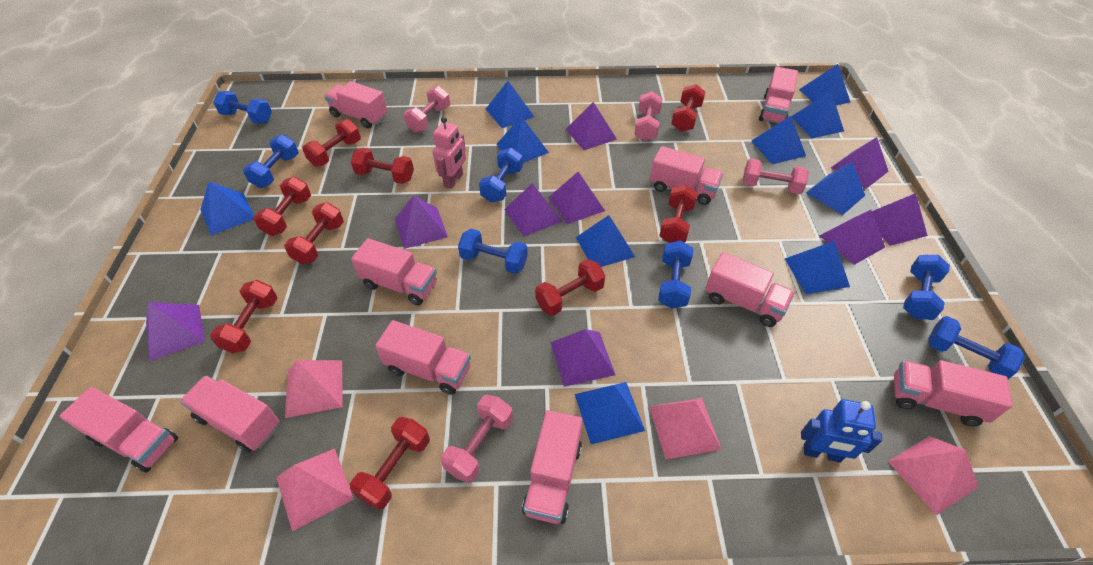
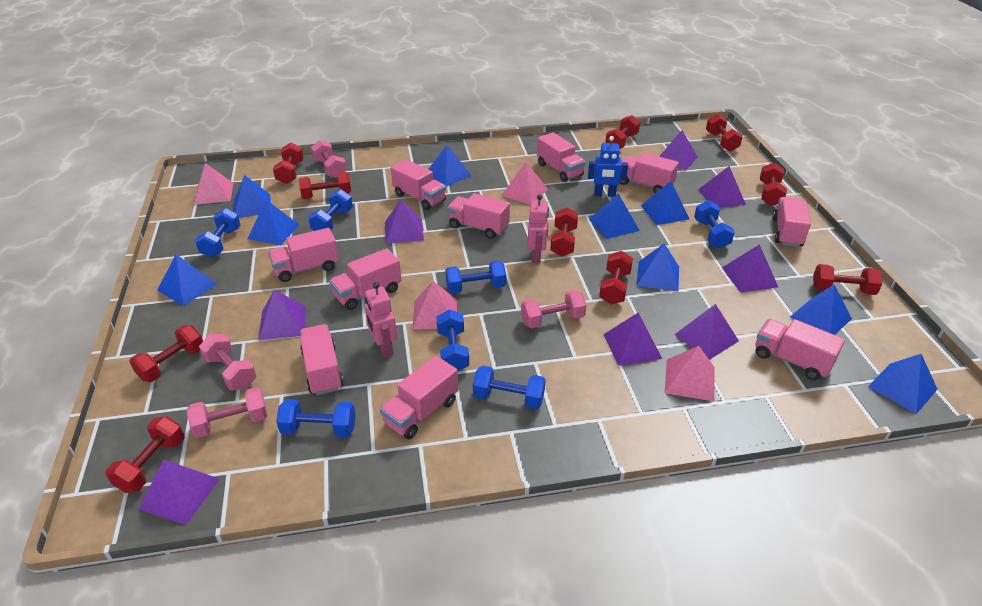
blue pyramid: 10 -> 9
pink robot: 1 -> 2
purple pyramid: 9 -> 8
red dumbbell: 9 -> 10

